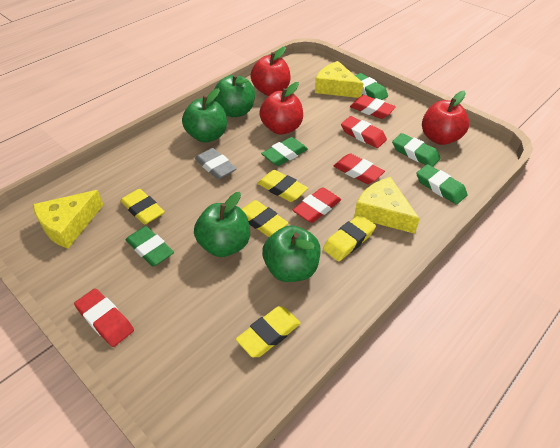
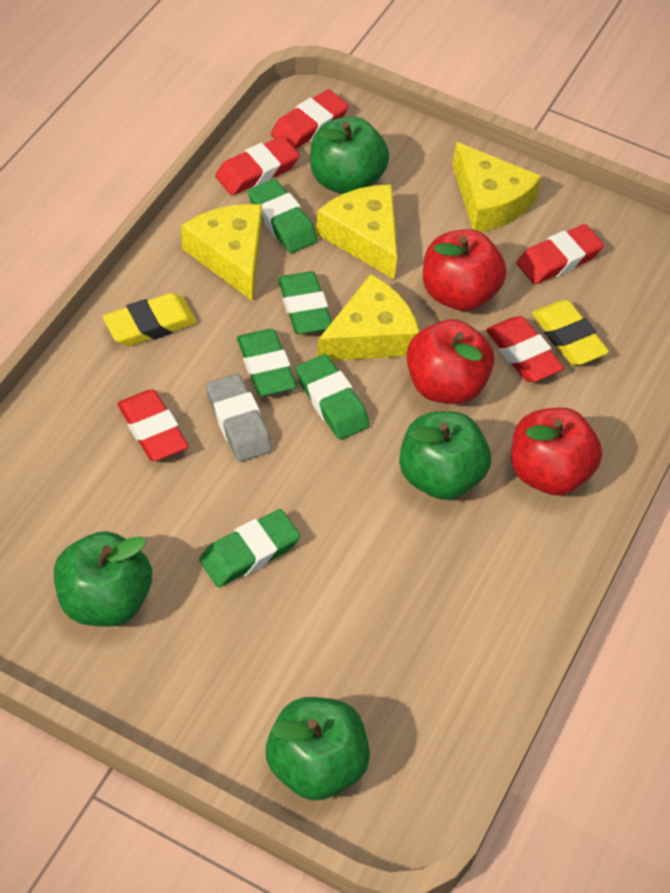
yellow cheese: 3 -> 4
yellow eraser: 5 -> 2

